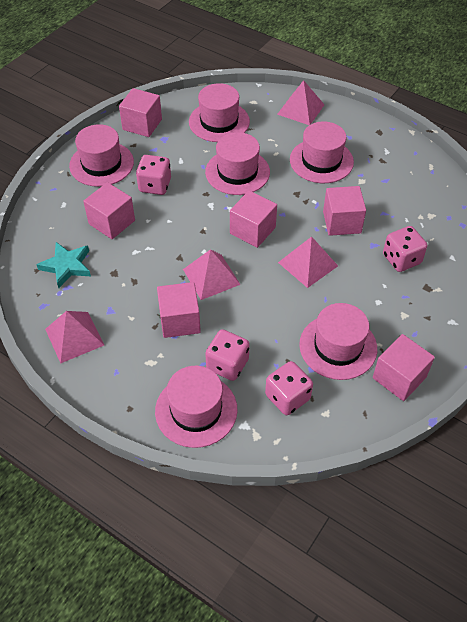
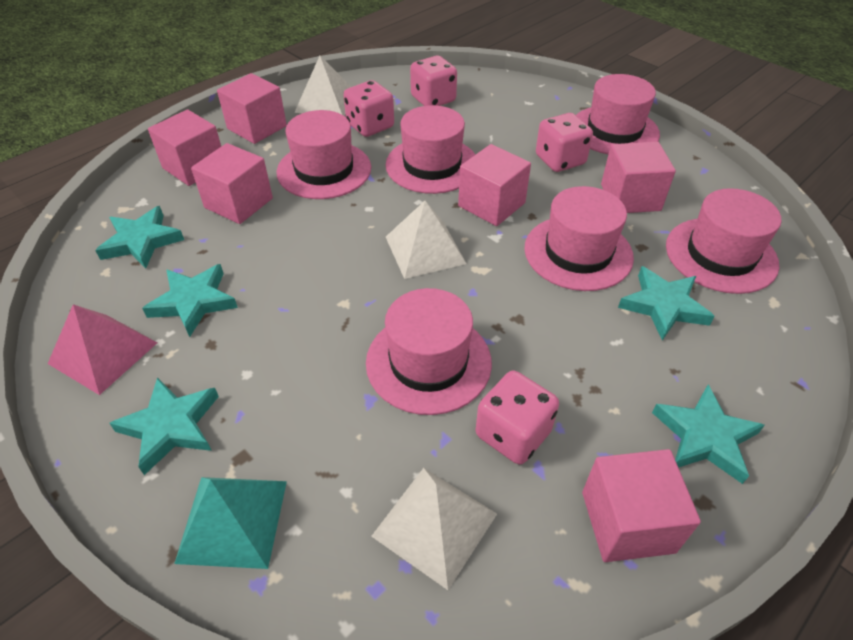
pink pyramid: 4 -> 1
turquoise pyramid: 0 -> 1
turquoise star: 1 -> 5
white pyramid: 0 -> 3

